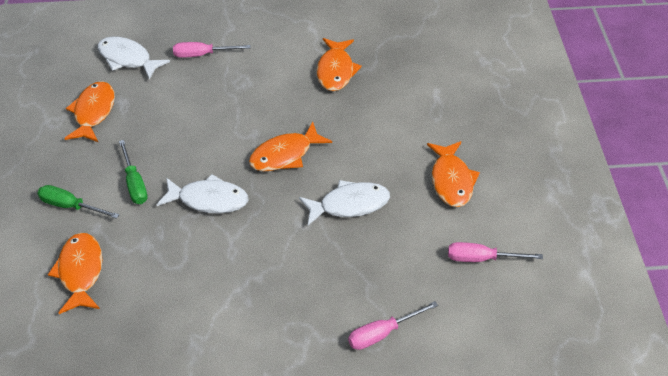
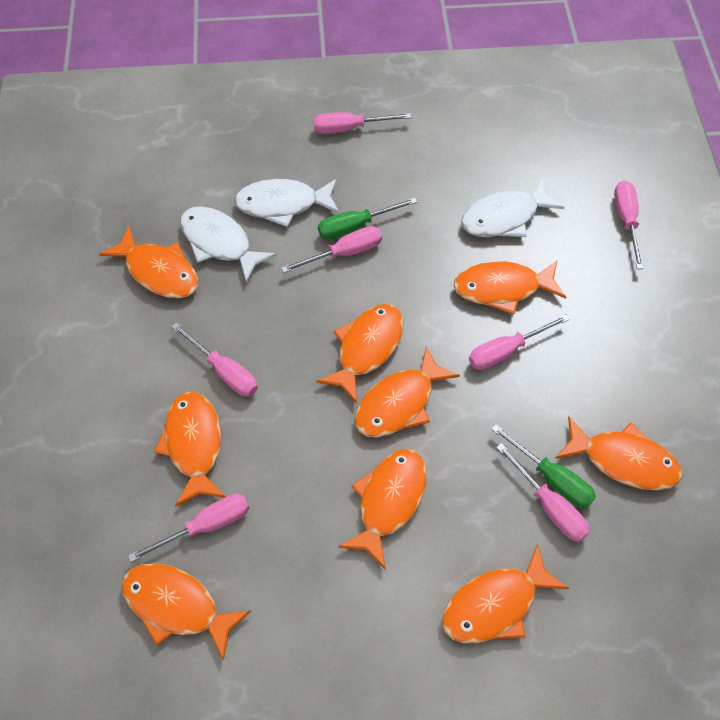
orange fish: 5 -> 9
pink screwdriver: 3 -> 7

